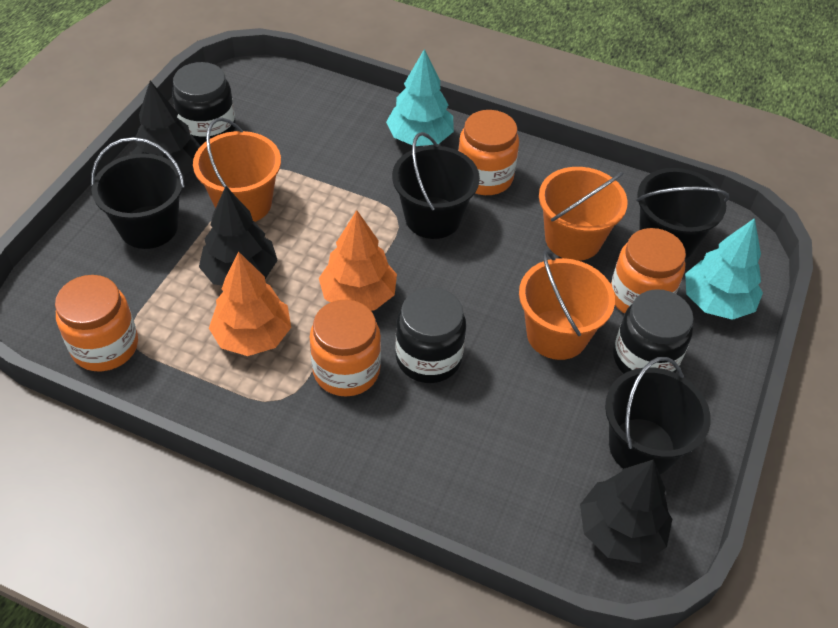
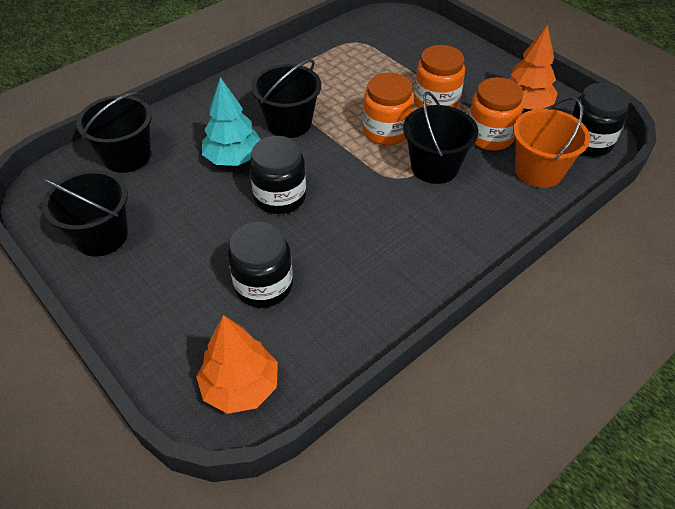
black tree: 3 -> 0
orange bucket: 3 -> 1
orange jar: 4 -> 3
turquoise tree: 2 -> 1

